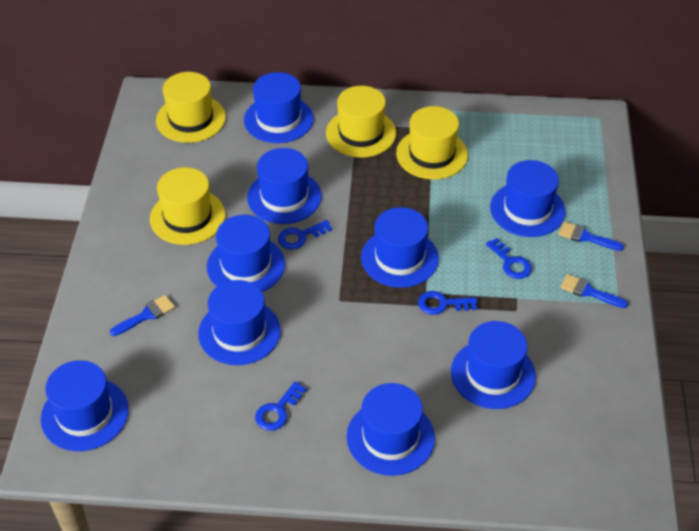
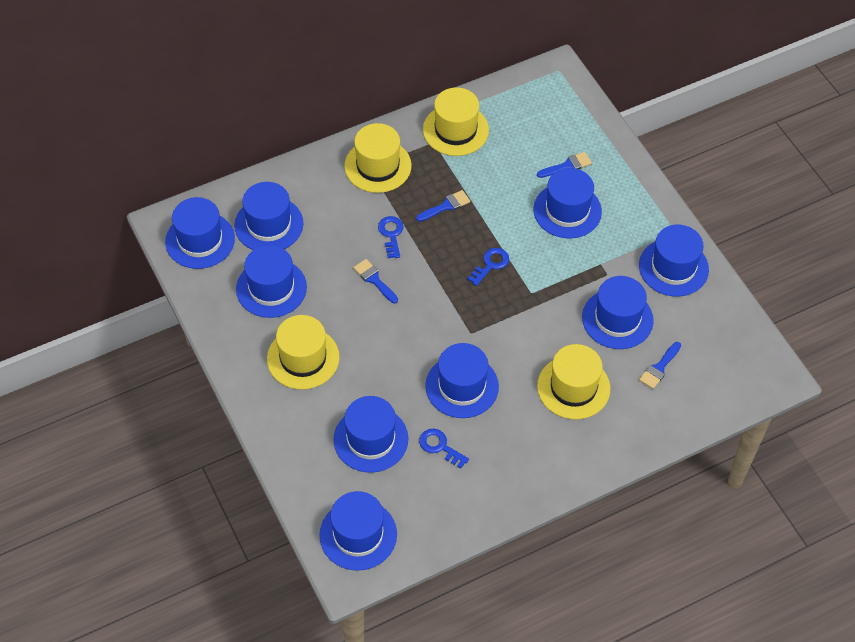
blue brush: 3 -> 4
blue key: 4 -> 3

